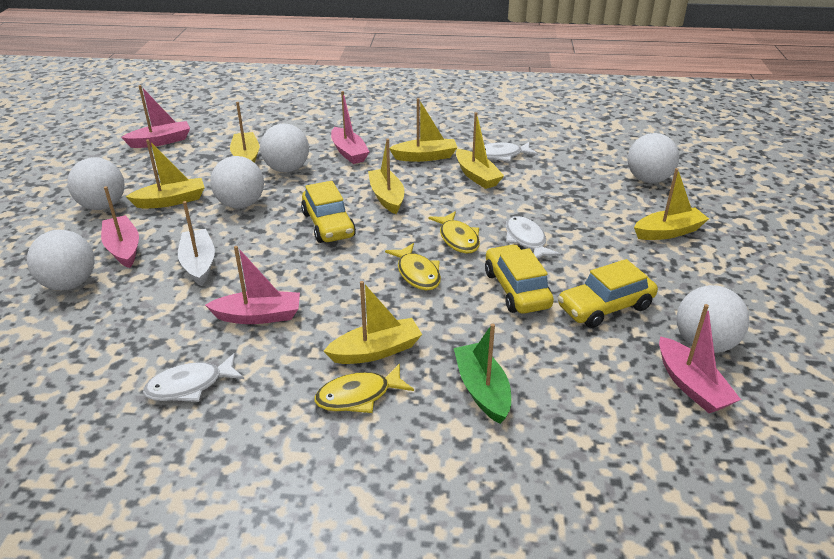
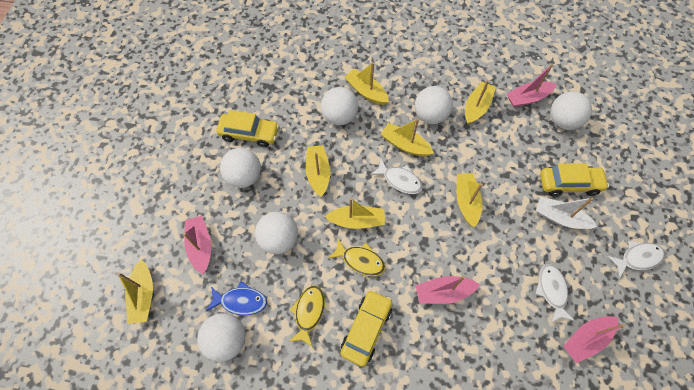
blue fish: 0 -> 1
green boat: 1 -> 0
pink boat: 5 -> 4
yellow fish: 3 -> 2

